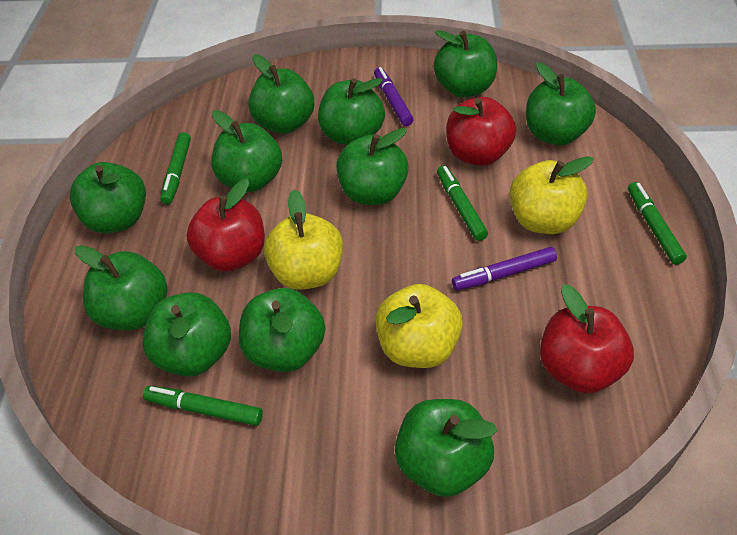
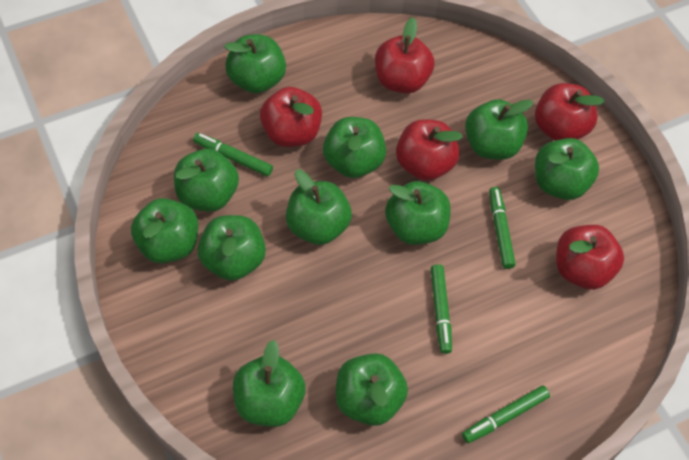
purple marker: 2 -> 0
red apple: 3 -> 5
yellow apple: 3 -> 0

